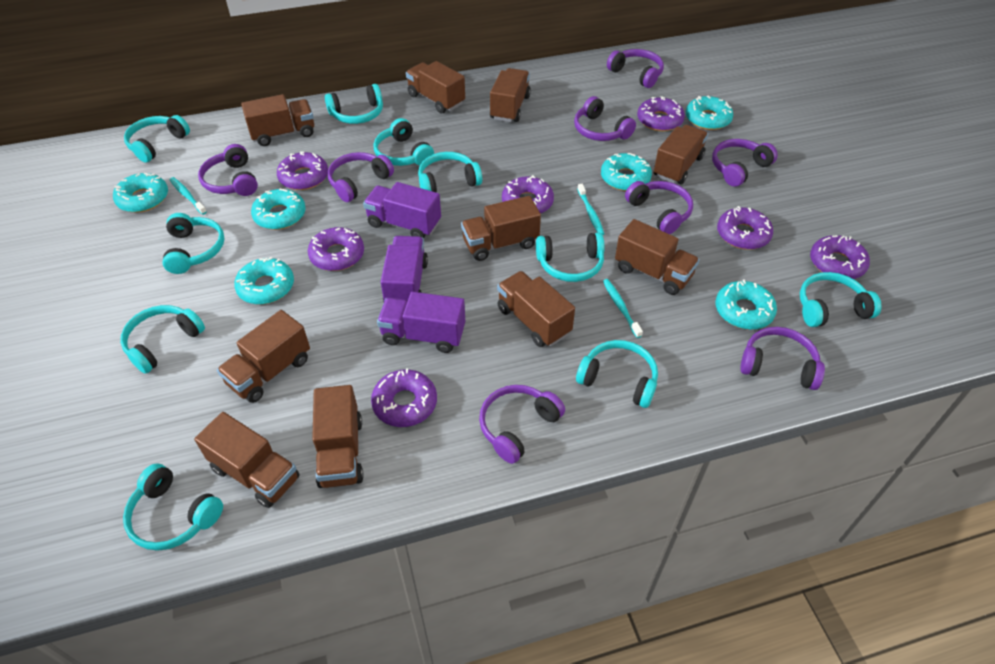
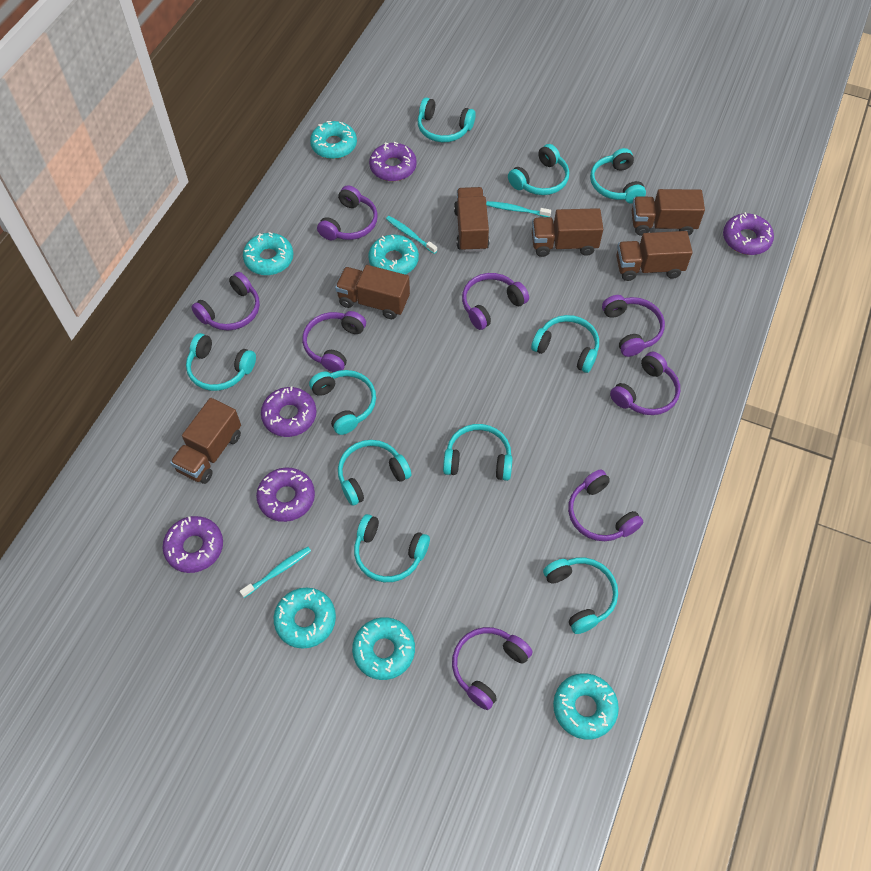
brown truck: 10 -> 6
purple donut: 7 -> 5
purple truck: 3 -> 0

